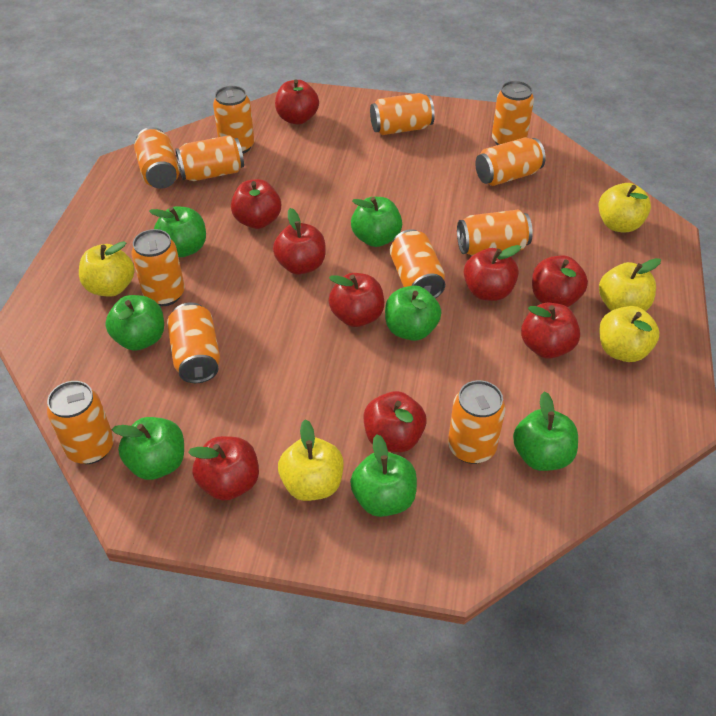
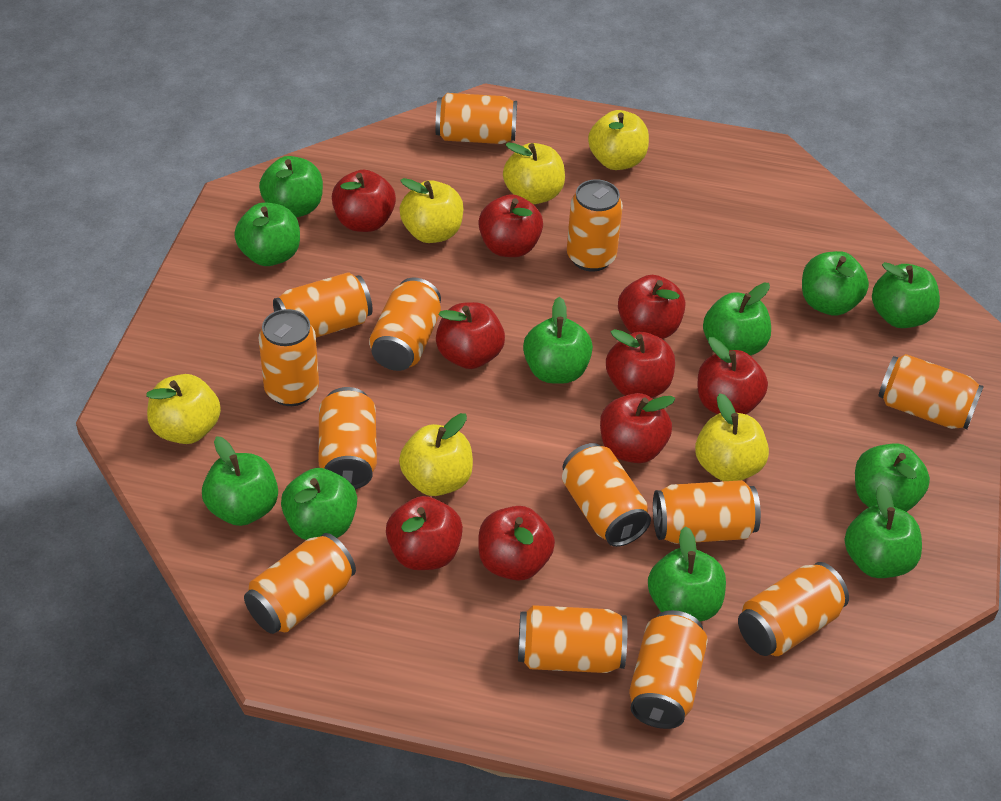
green apple: 7 -> 11
orange can: 12 -> 13
yellow apple: 5 -> 6

